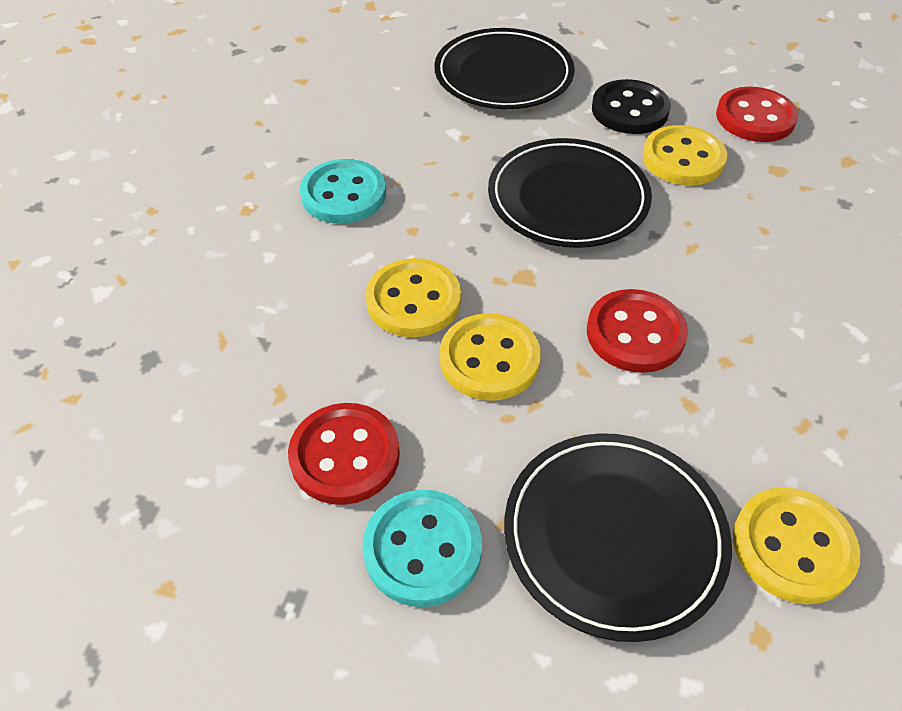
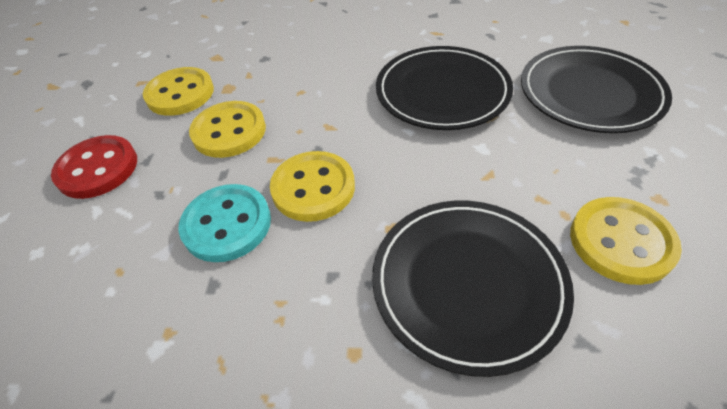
black button: 1 -> 0
red button: 3 -> 1
turquoise button: 2 -> 1

